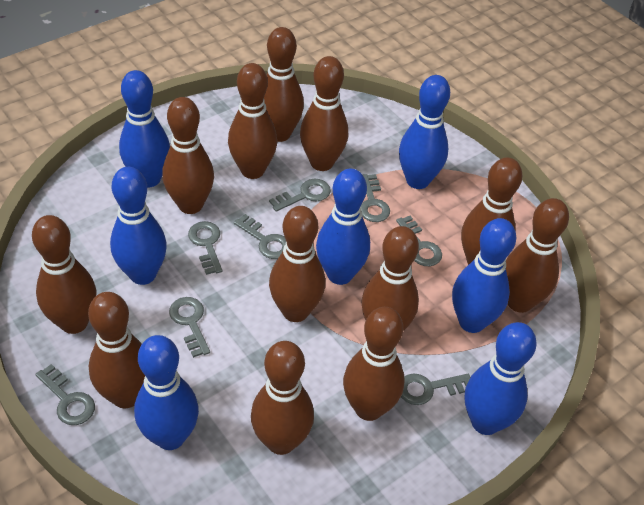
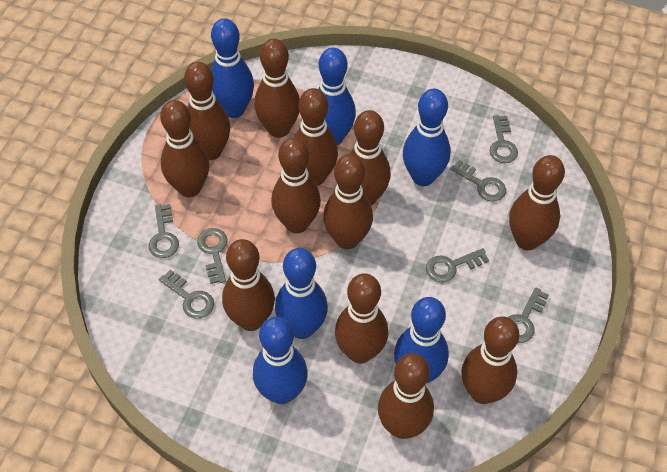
blue bowling pin: 7 -> 6
grey key: 8 -> 7

